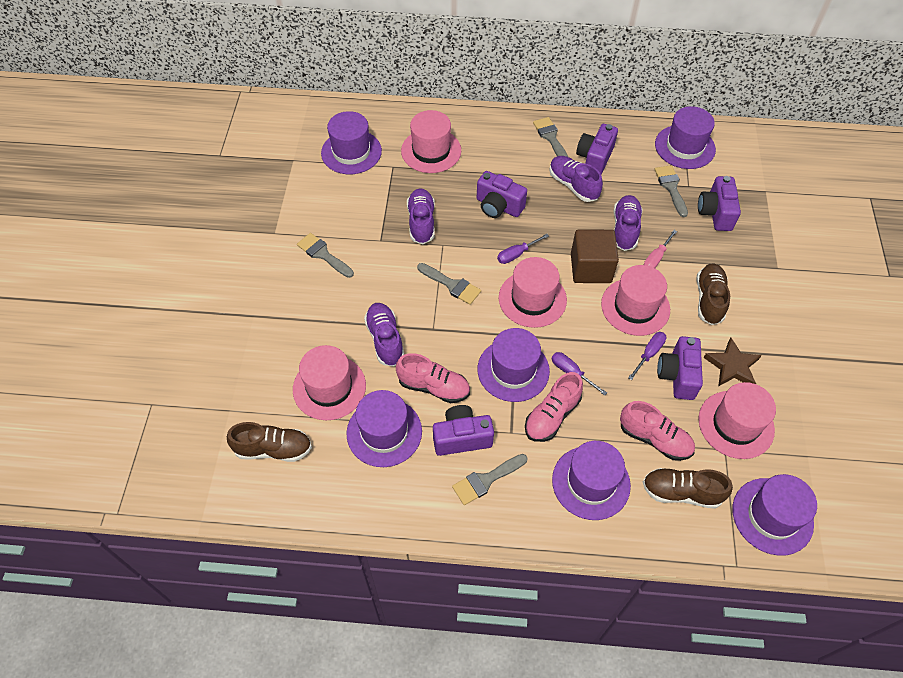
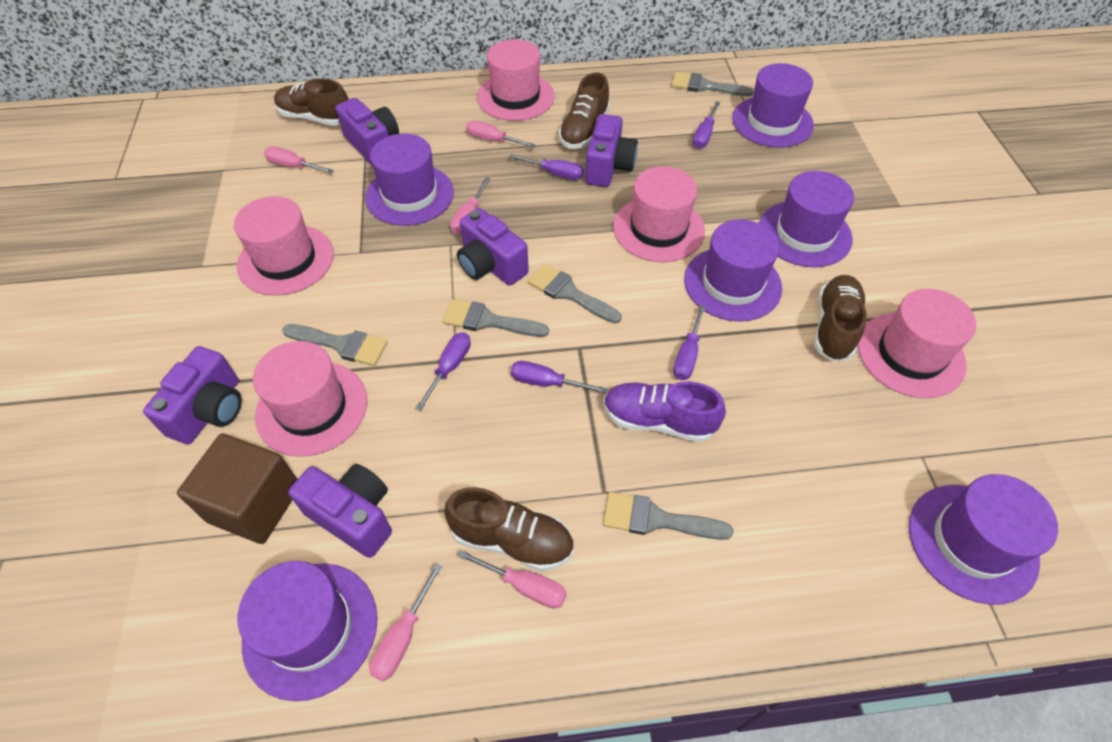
brown shoe: 3 -> 4
brown star: 1 -> 0
pink screwdriver: 1 -> 5
pink shoe: 3 -> 0
purple screwdriver: 3 -> 5
purple shoe: 4 -> 1

